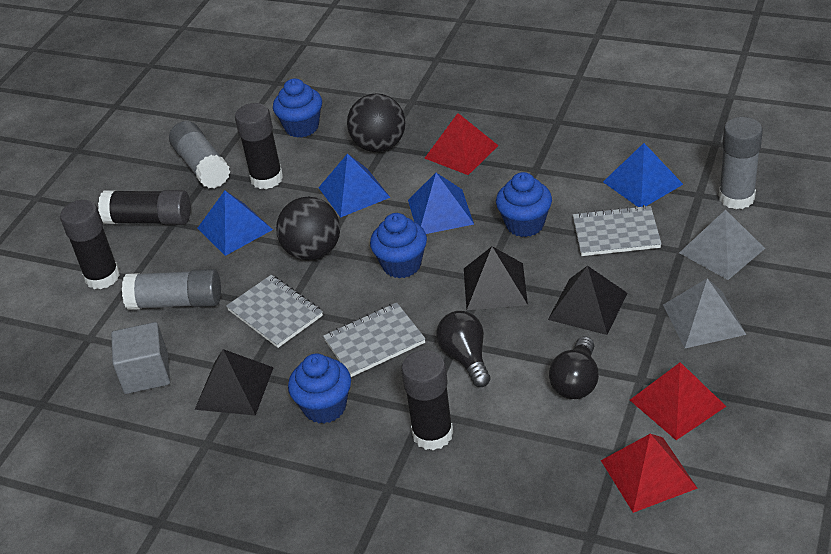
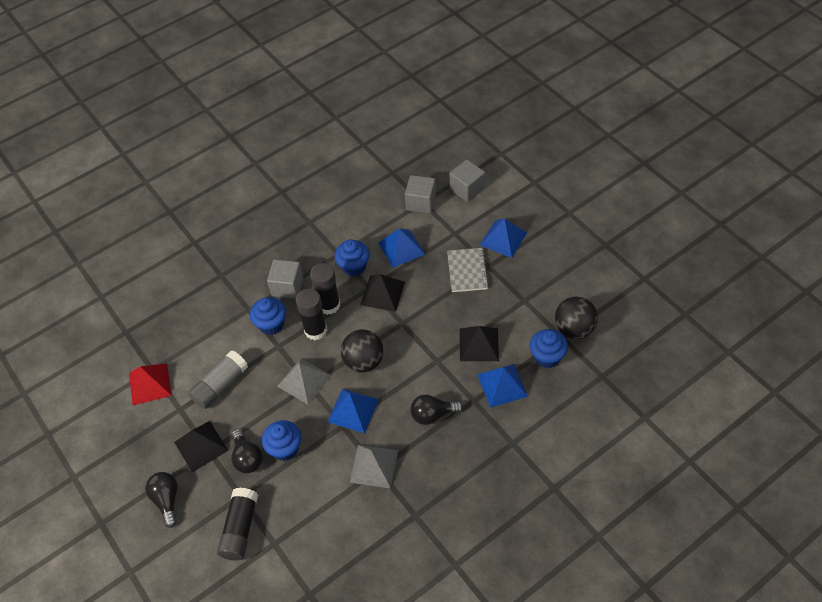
black glue stick: 4 -> 3
black light bulb: 2 -> 3
grey cube: 1 -> 3
grey glue stick: 3 -> 1
grey notebook: 3 -> 1
red pyramid: 3 -> 1

